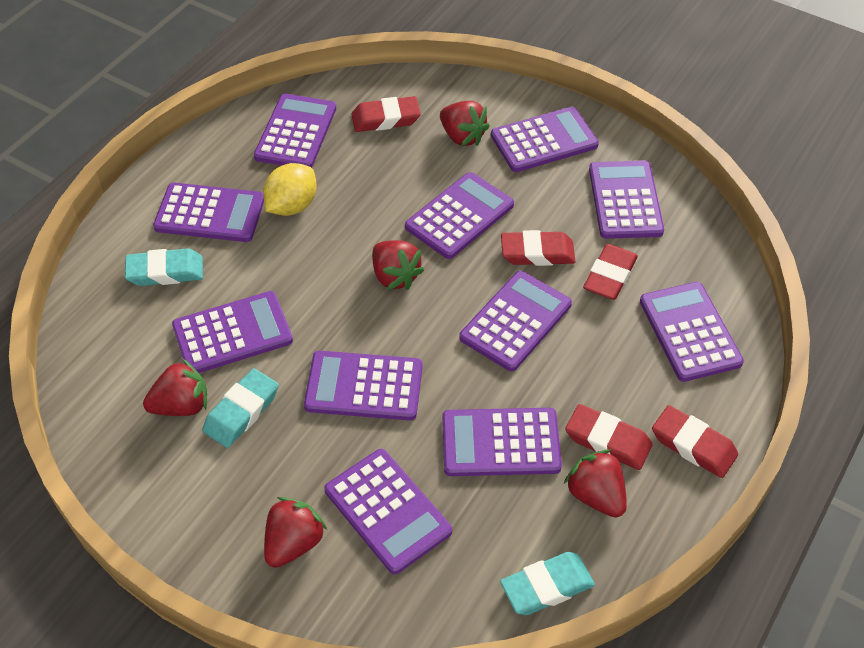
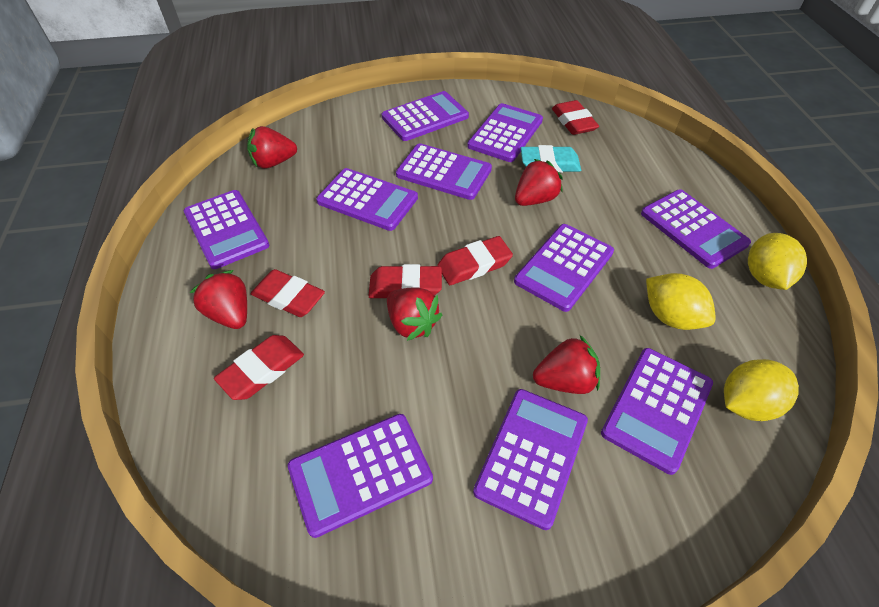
purple calculator: 11 -> 10
turquoise eraser: 3 -> 1
yellow lemon: 1 -> 3

